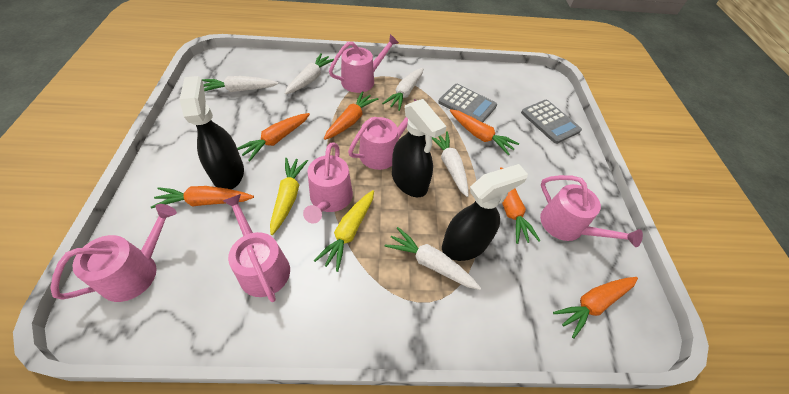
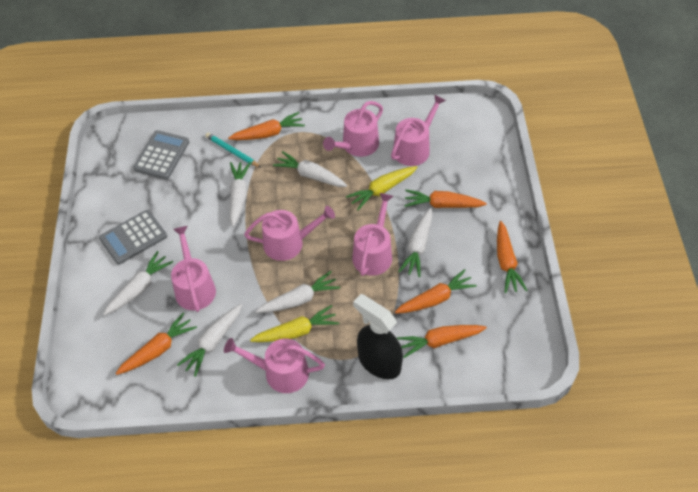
black spray bottle: 3 -> 1
turquoise pencil: 0 -> 1
white carrot: 5 -> 6

